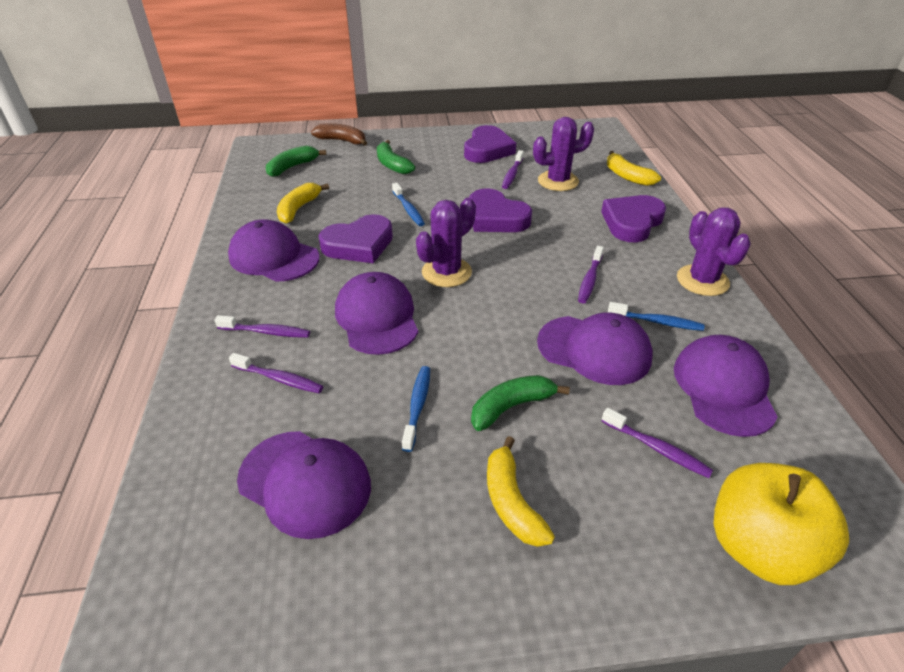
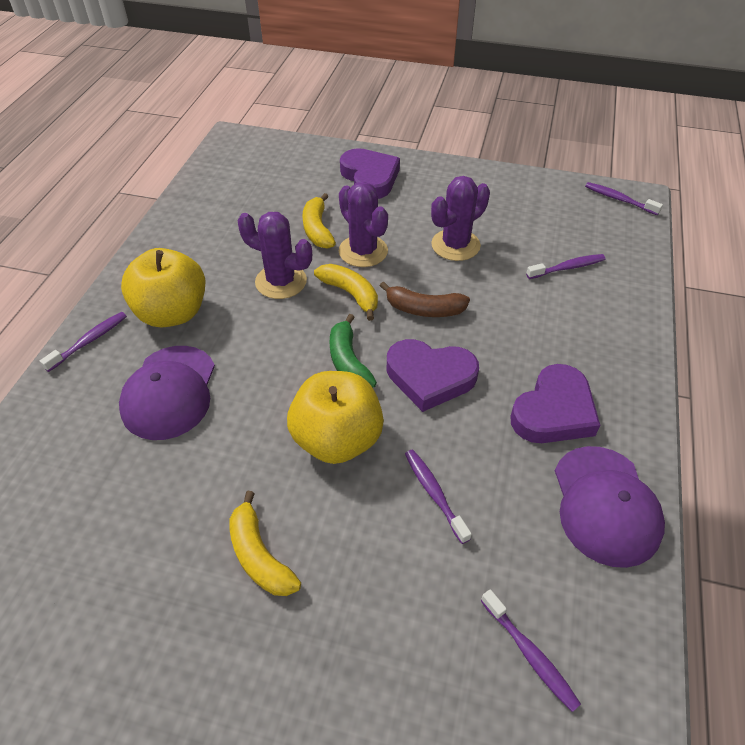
blue toothbrush: 3 -> 0
green banana: 3 -> 1
purple cap: 5 -> 2
purple heart: 4 -> 3
yellow apple: 1 -> 2

